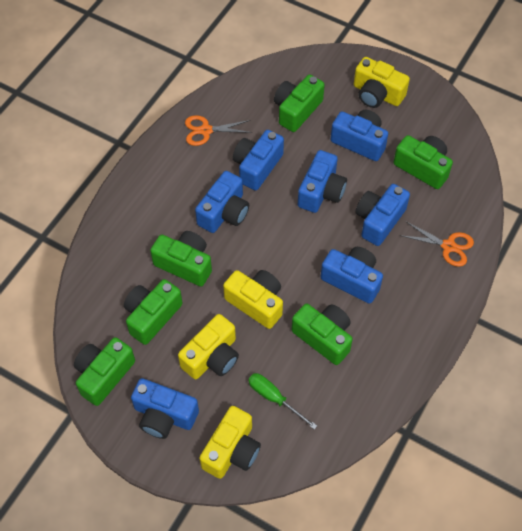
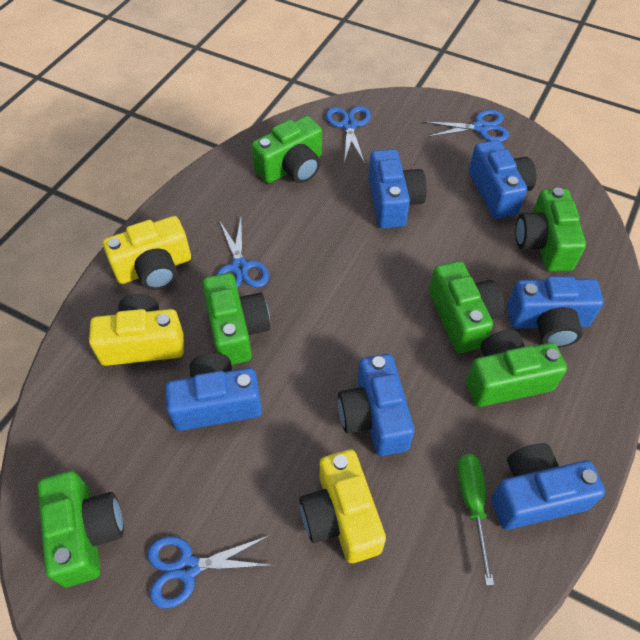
blue camera: 7 -> 6
blue scissors: 0 -> 4
orange scissors: 2 -> 0
yellow camera: 4 -> 3

